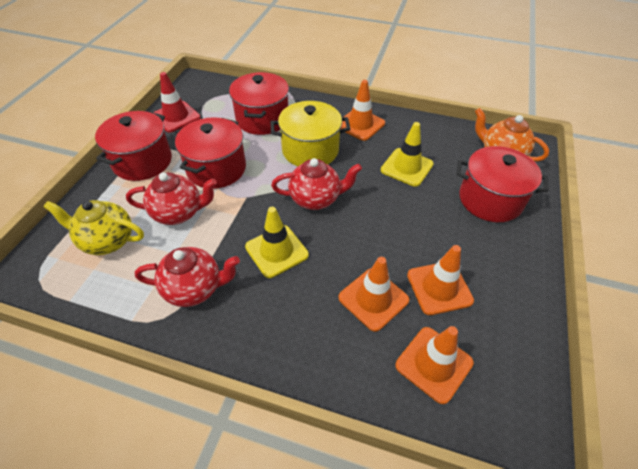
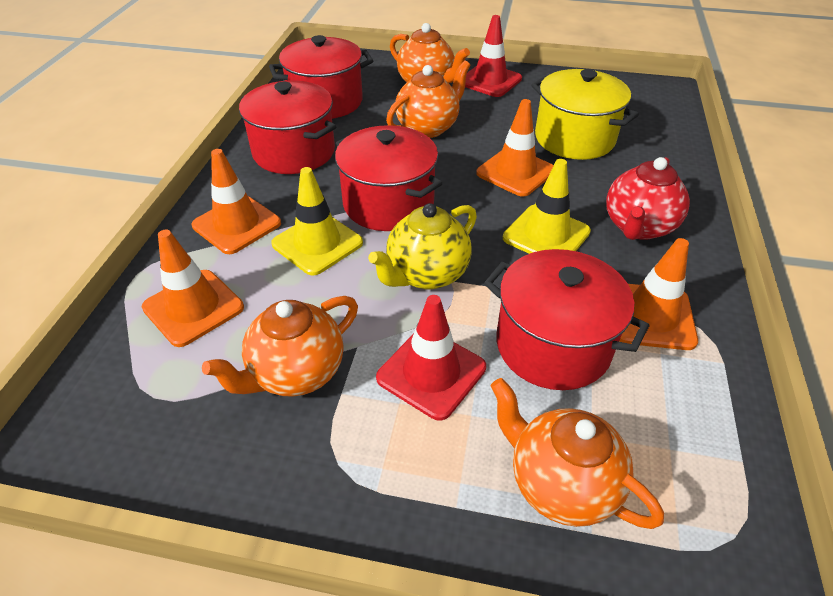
orange teapot: 1 -> 4
red teapot: 3 -> 1
red traffic cone: 1 -> 2

